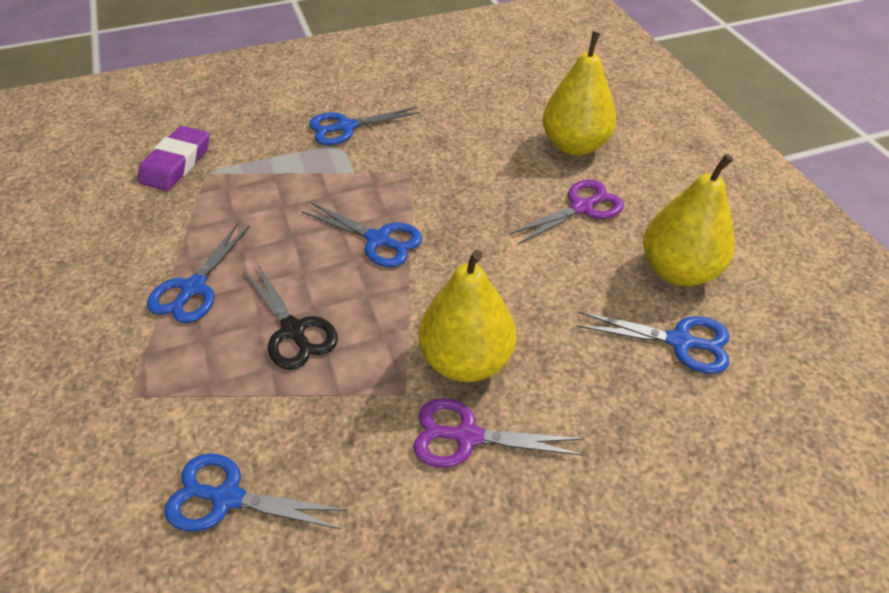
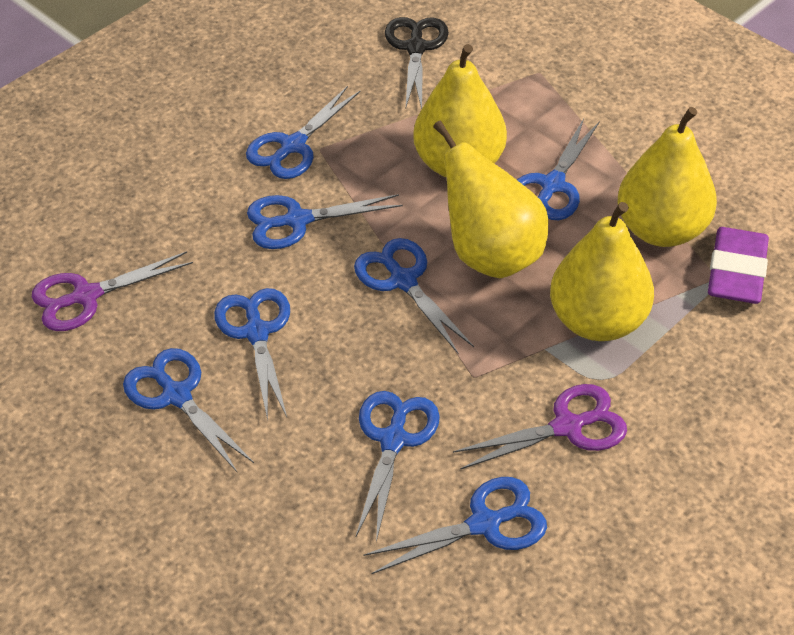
blue scissors: 5 -> 8
yellow pear: 3 -> 4

